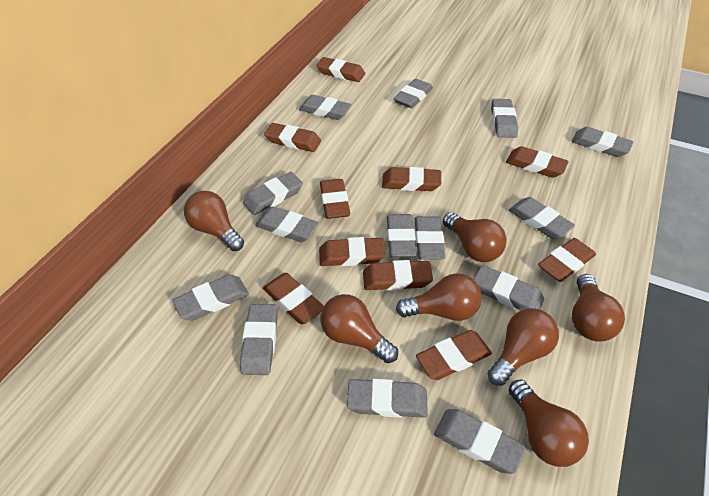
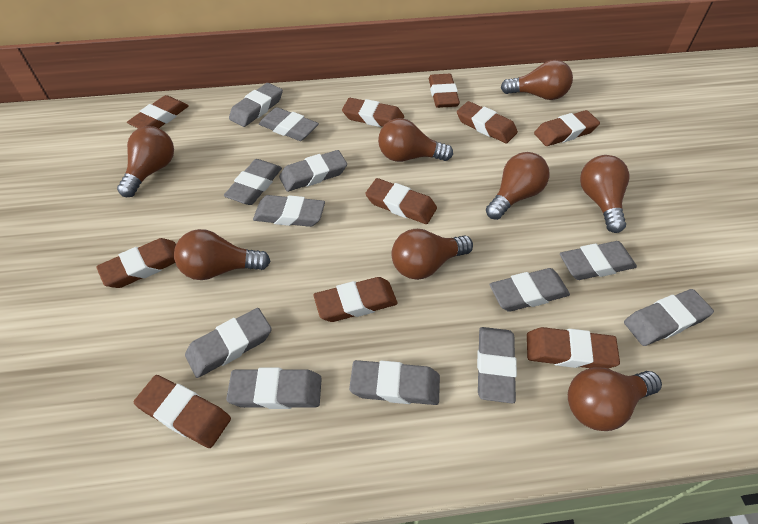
brown light bulb: 7 -> 8
grey eraser: 14 -> 12

